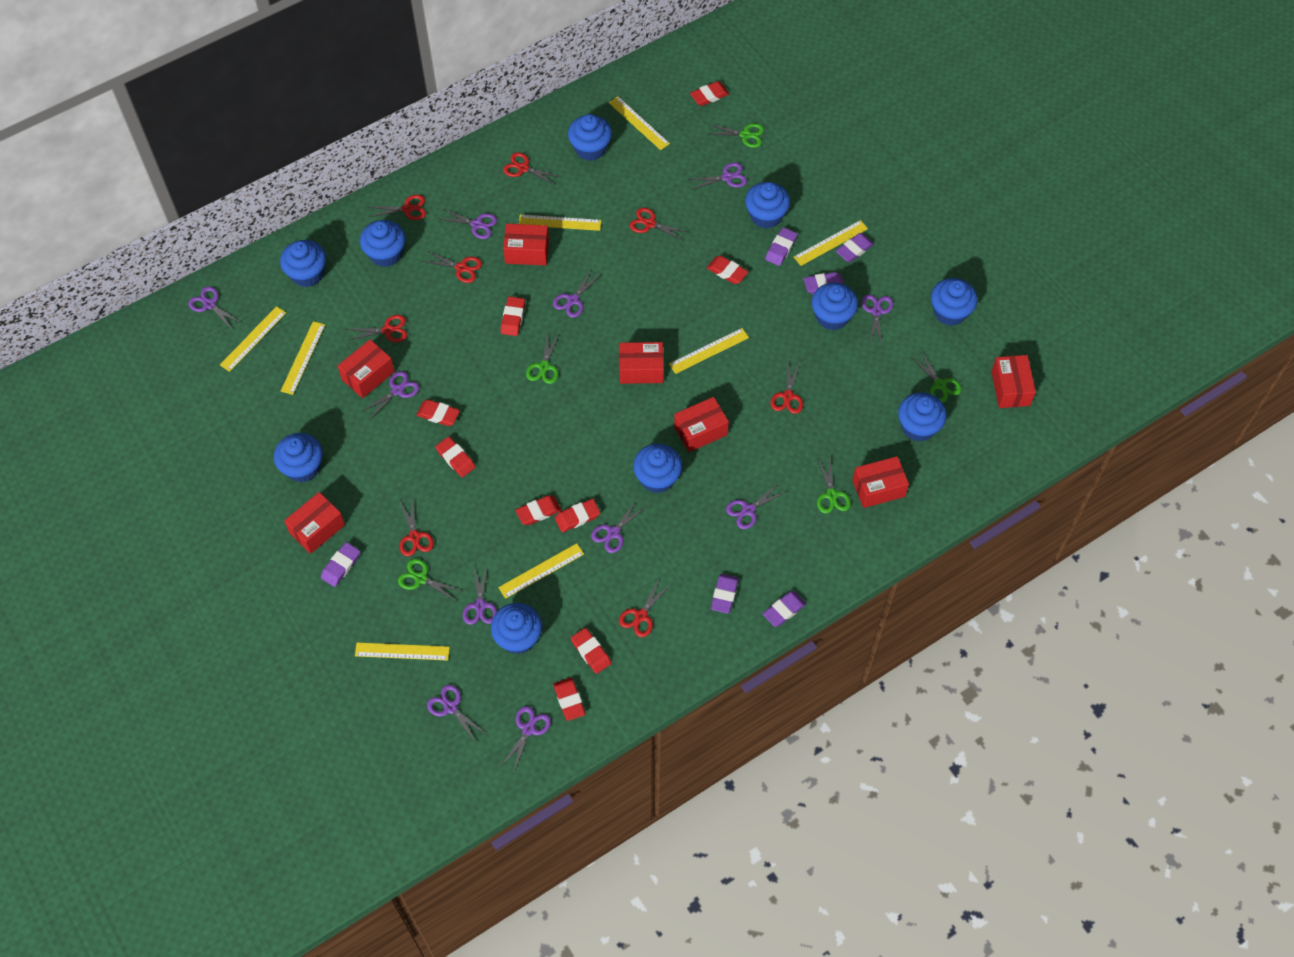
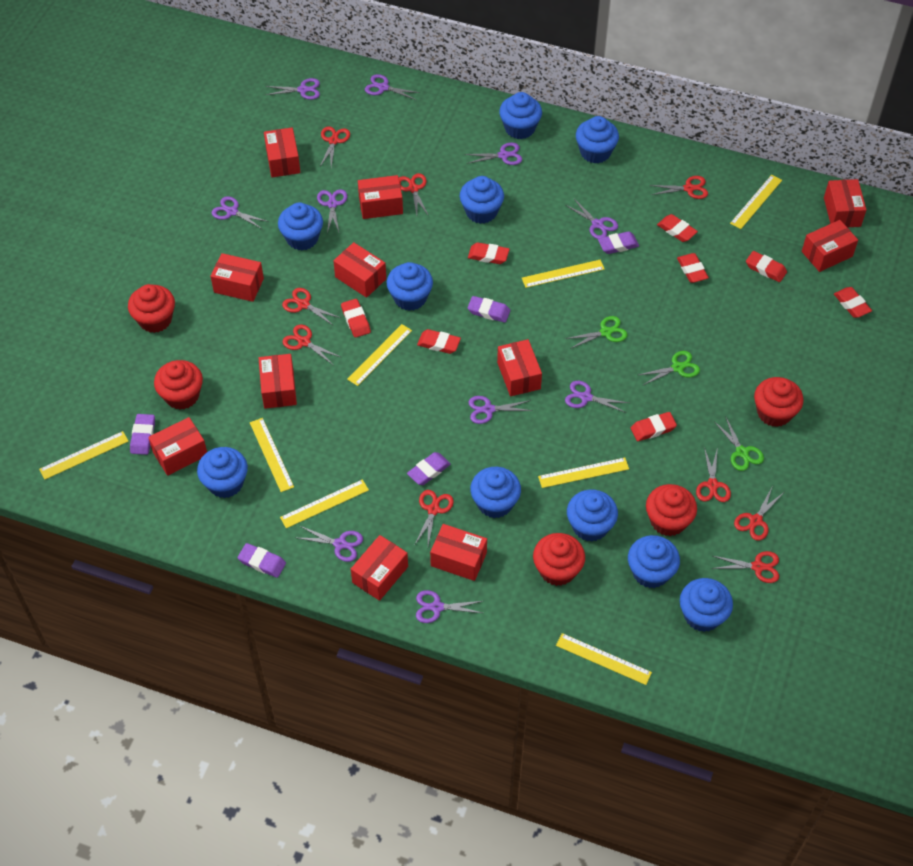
green scissors: 5 -> 3
purple eraser: 6 -> 5
purple scissors: 11 -> 10
red box: 7 -> 11
red cupcake: 0 -> 5
red eraser: 9 -> 8
red scissors: 8 -> 9

